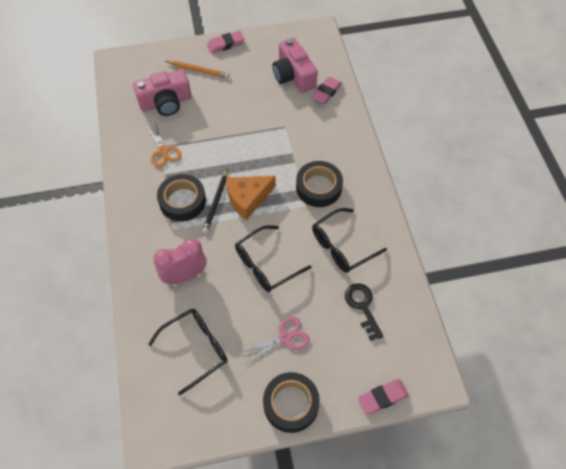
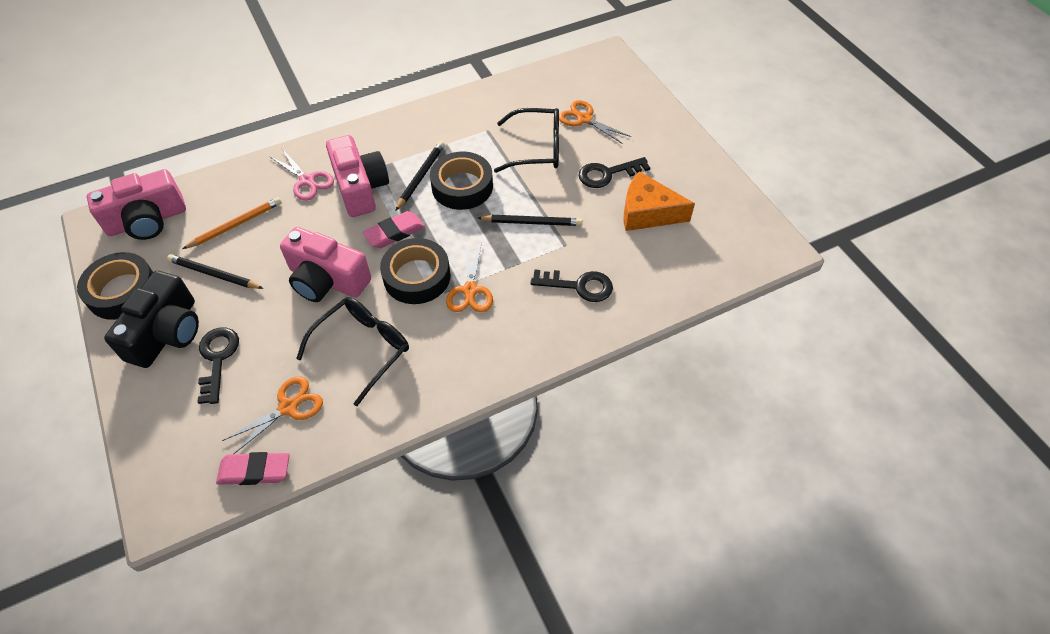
black camera: 0 -> 1
black glasses: 3 -> 2
black key: 1 -> 3
black pencil: 1 -> 3
orange scissors: 1 -> 3
pink camera: 2 -> 3
pink clock: 1 -> 0
pink eraser: 3 -> 2

